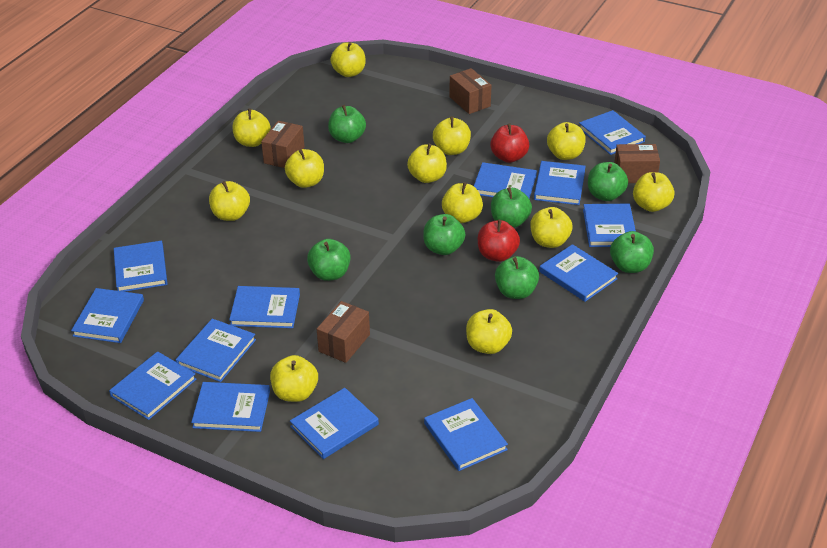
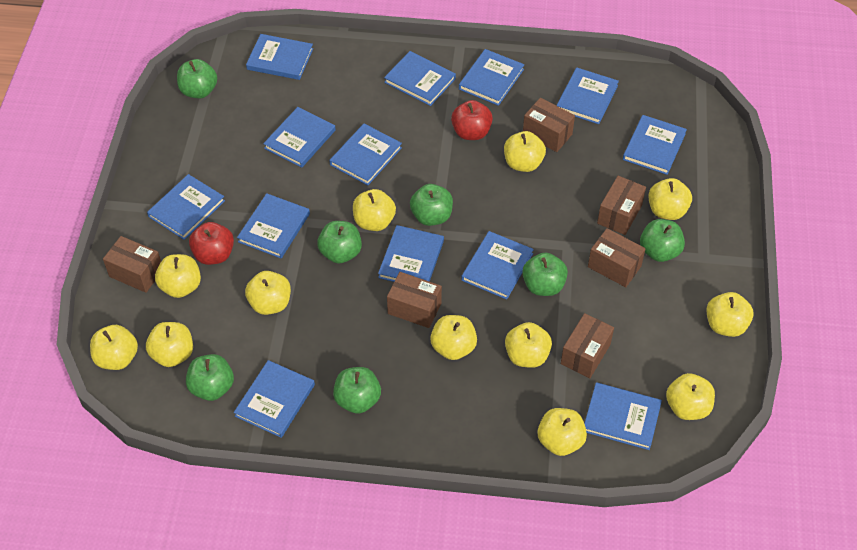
brown box: 4 -> 6

